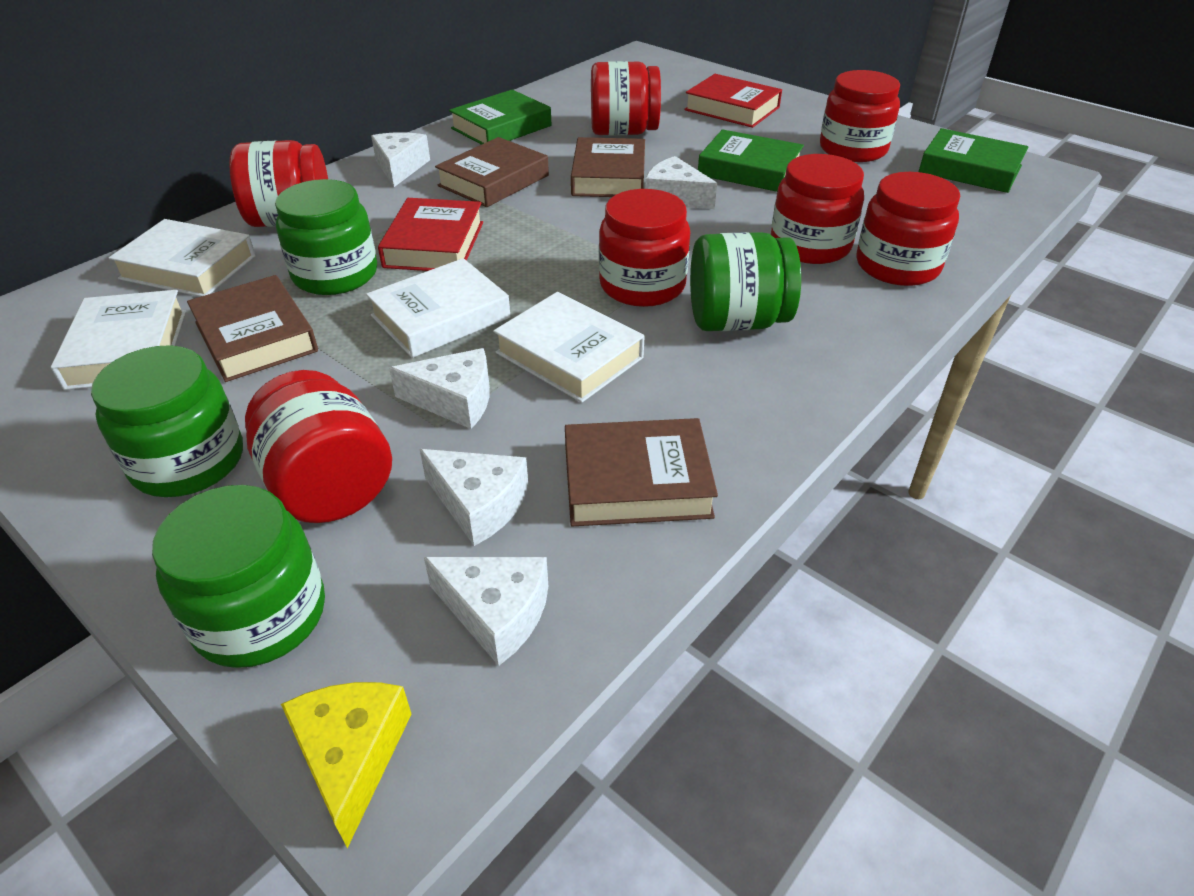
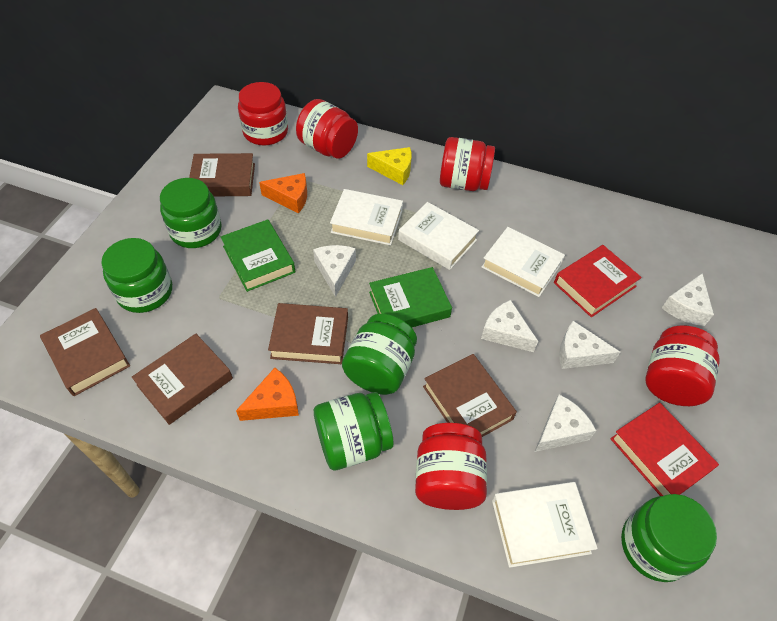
brown book: 4 -> 5
green book: 3 -> 2
green jar: 4 -> 5
orange cheese: 0 -> 2
red jar: 7 -> 5

